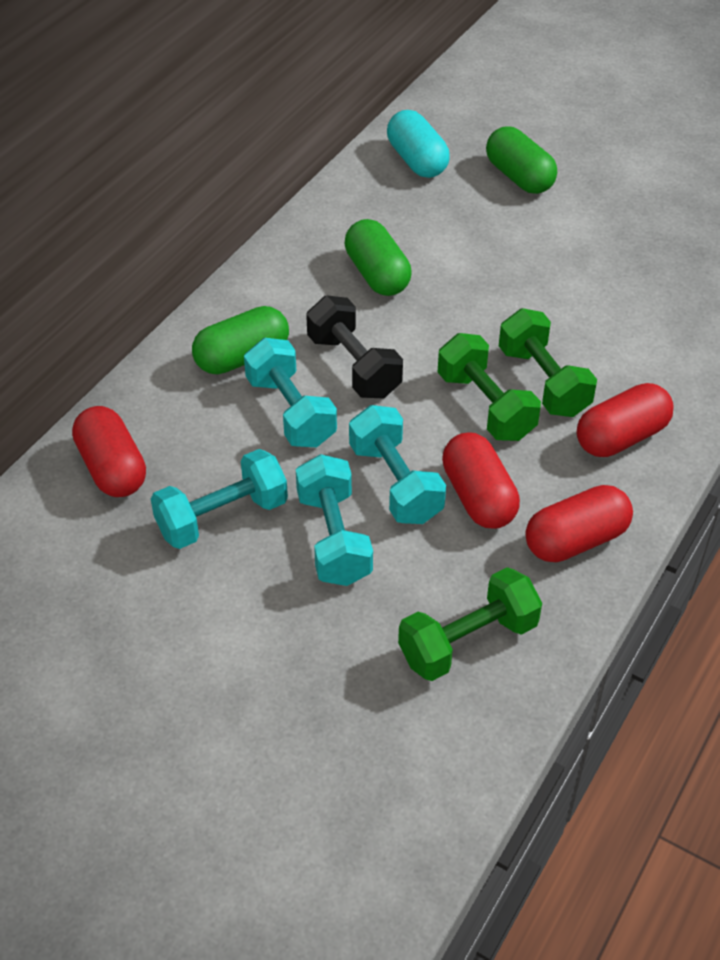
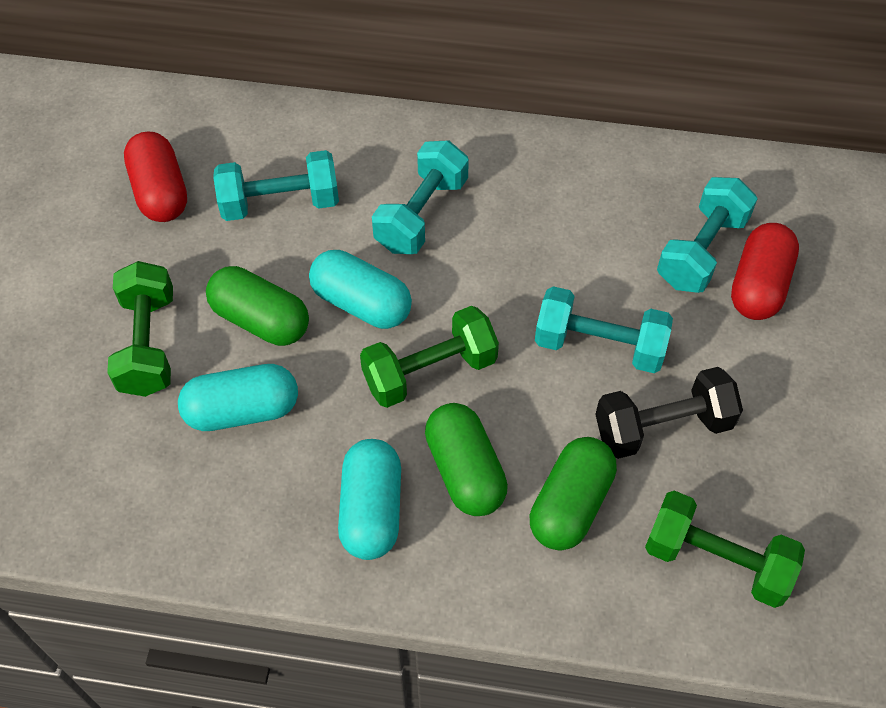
red capsule: 4 -> 2
turquoise capsule: 1 -> 3

